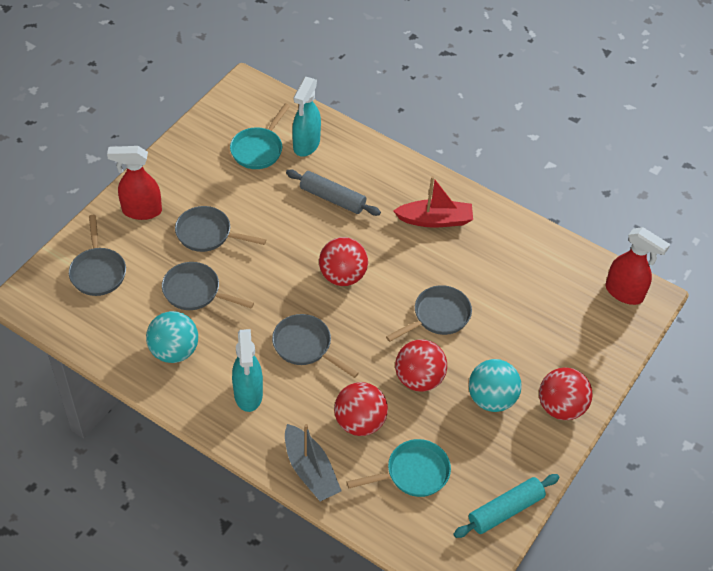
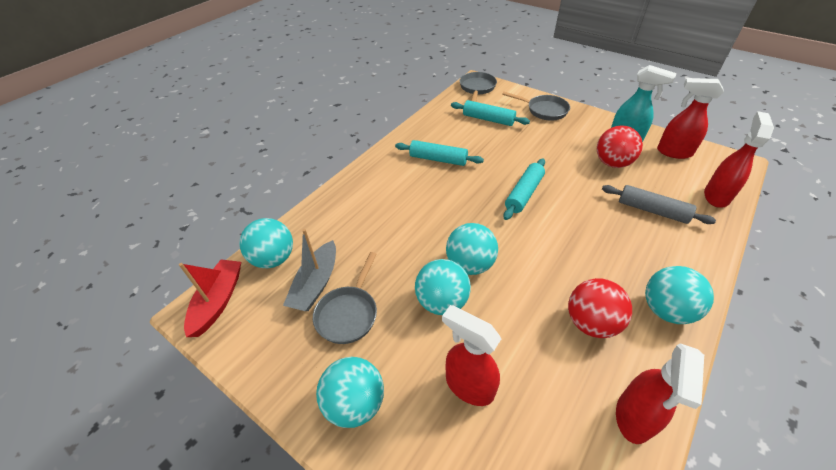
grey pan: 5 -> 3
red ball: 4 -> 2
red spray bottle: 2 -> 4
turquoise ball: 2 -> 5
turquoise pan: 2 -> 0
turquoise rolling pin: 1 -> 3
turquoise spray bottle: 2 -> 1

